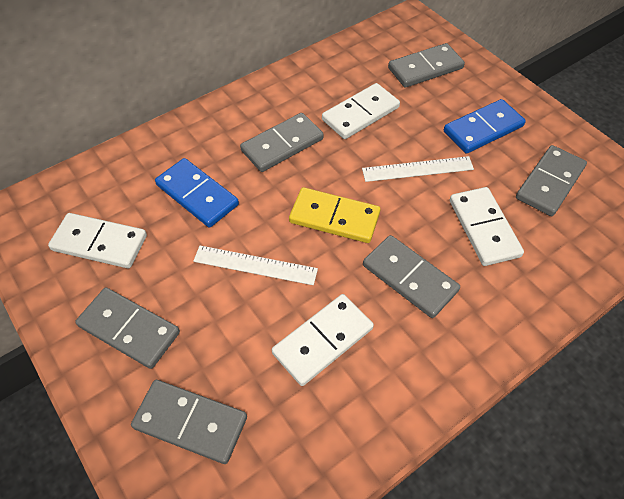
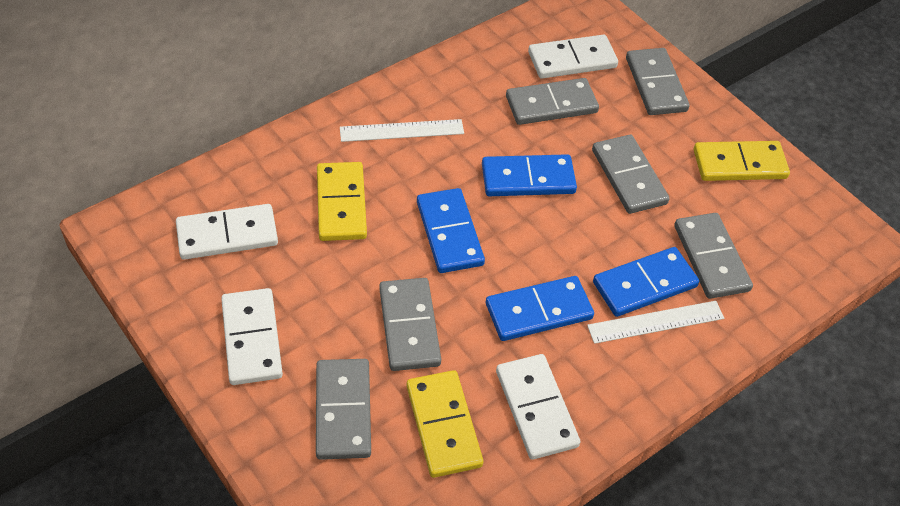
blue domino: 2 -> 4
yellow domino: 1 -> 3

